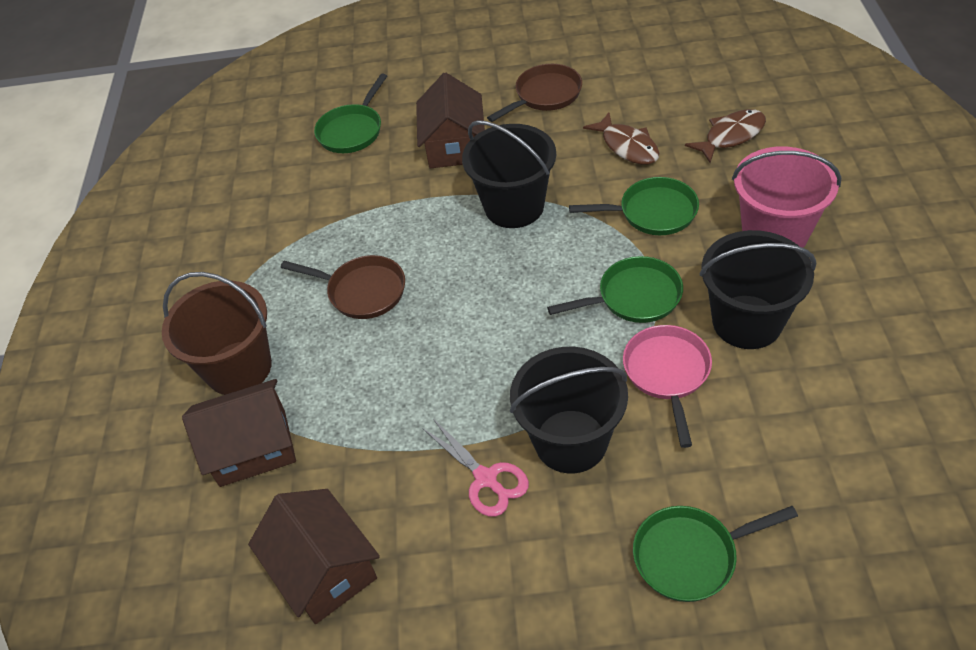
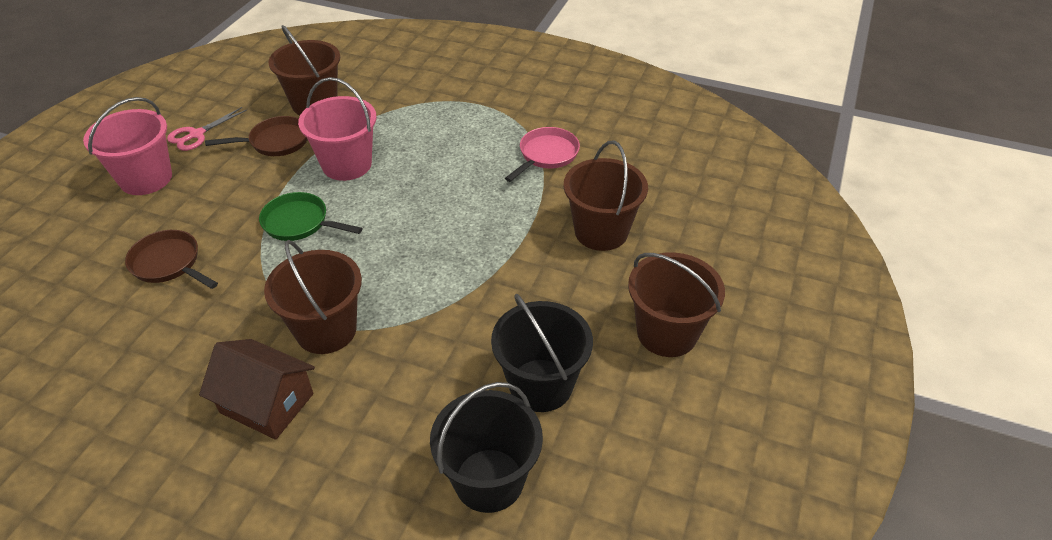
black bucket: 3 -> 2
brown bucket: 1 -> 4
brown fish: 2 -> 0
brown house: 3 -> 1
green pan: 4 -> 1
pink bucket: 1 -> 2

